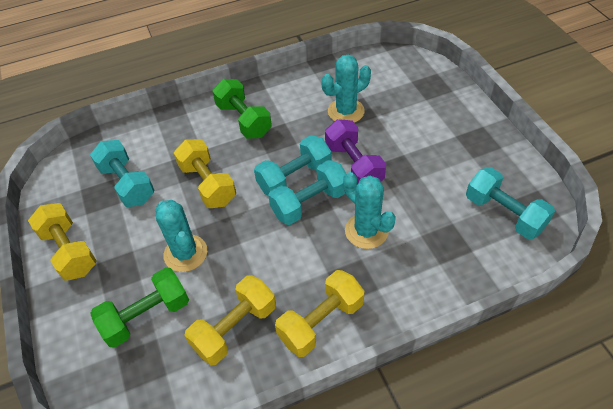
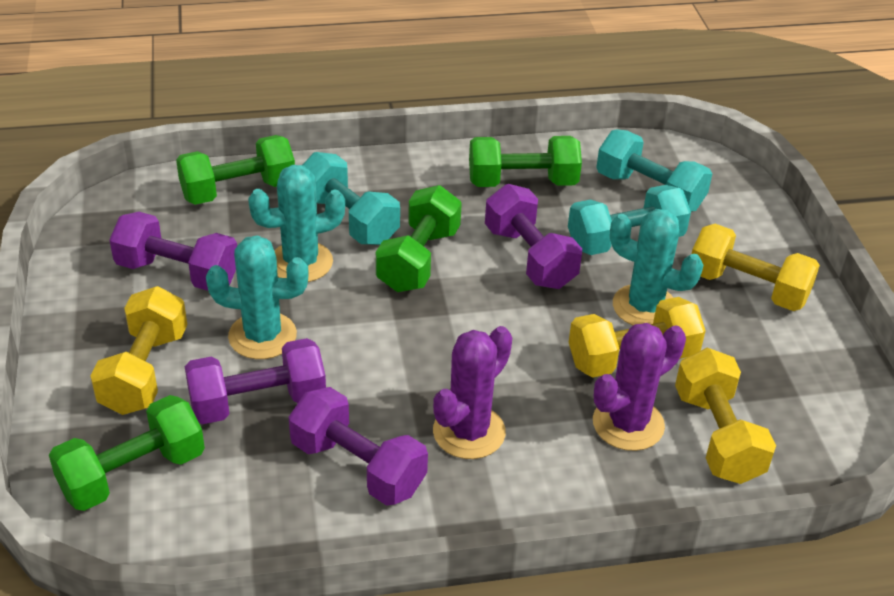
green dumbbell: 2 -> 4
purple cactus: 0 -> 2
purple dumbbell: 1 -> 4
turquoise dumbbell: 4 -> 3

